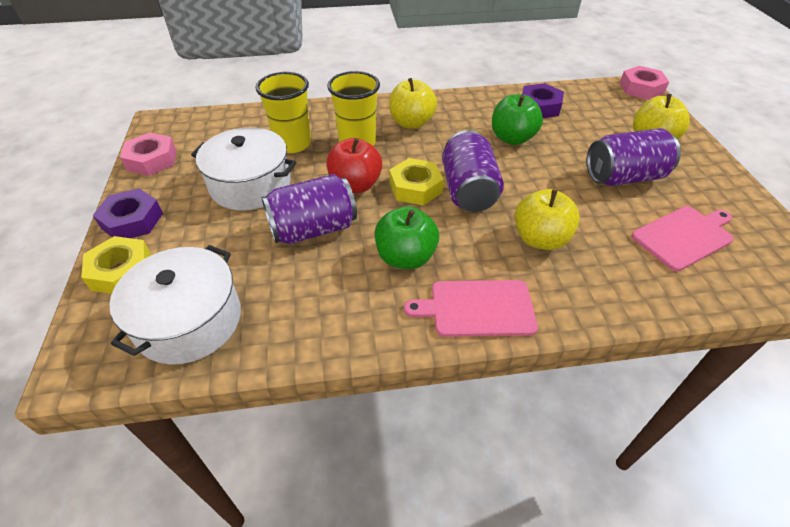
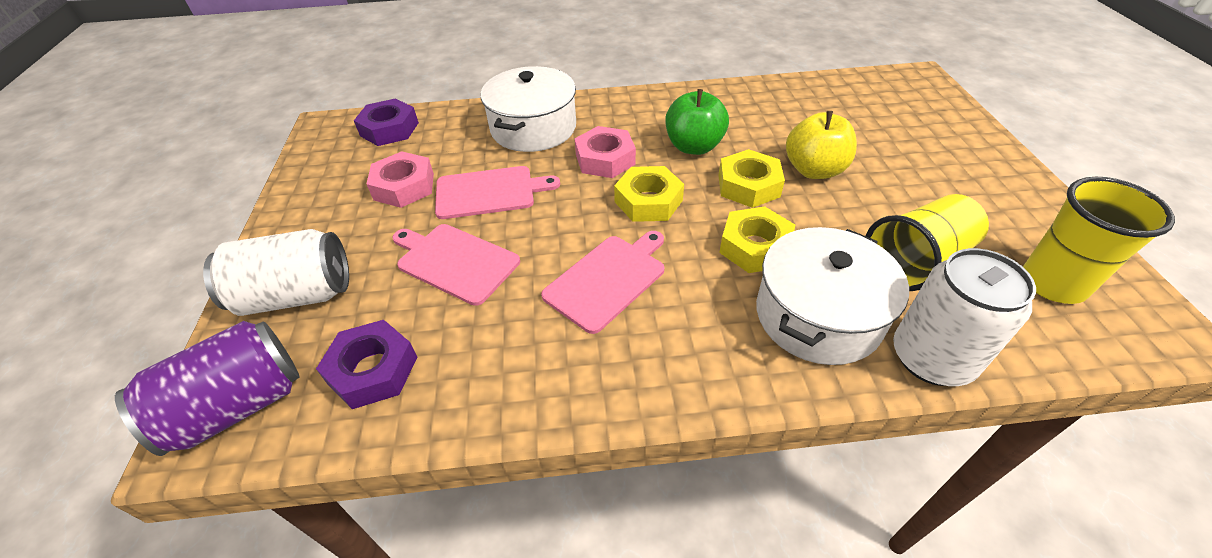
green apple: 2 -> 1
pink cutting board: 2 -> 3
purple can: 3 -> 1
red apple: 1 -> 0
white can: 0 -> 2
yellow apple: 3 -> 1
yellow nut: 2 -> 3

